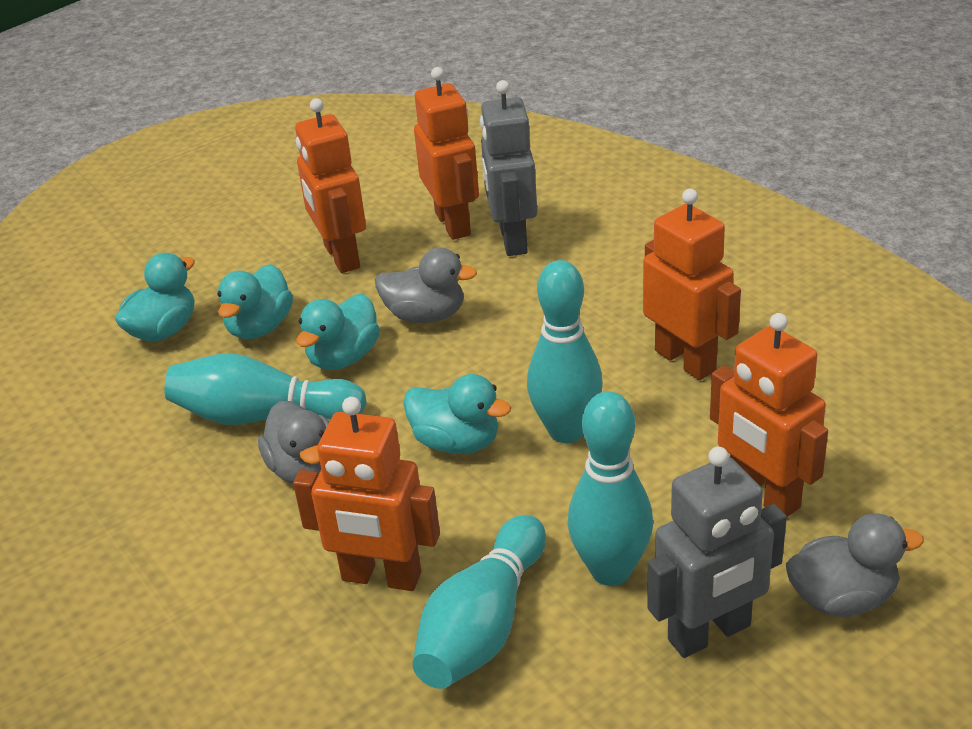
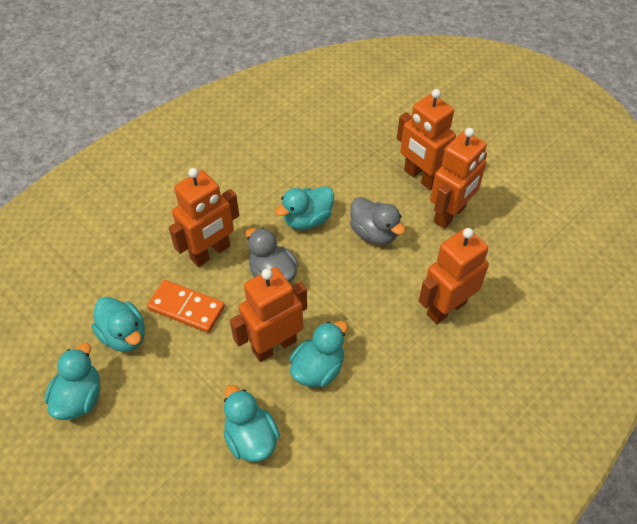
grey duck: 3 -> 2
grey robot: 2 -> 0
orange domino: 0 -> 1
turquoise bowling pin: 4 -> 0
turquoise duck: 4 -> 5

